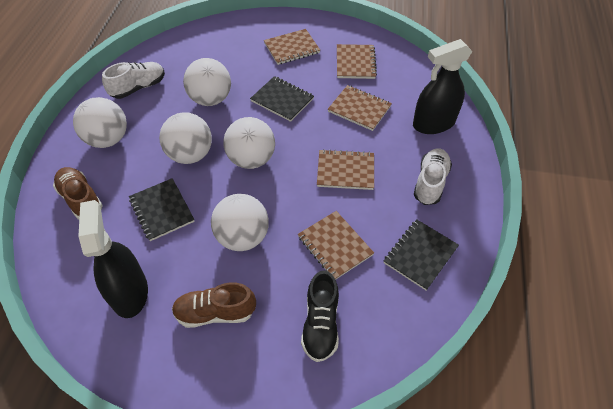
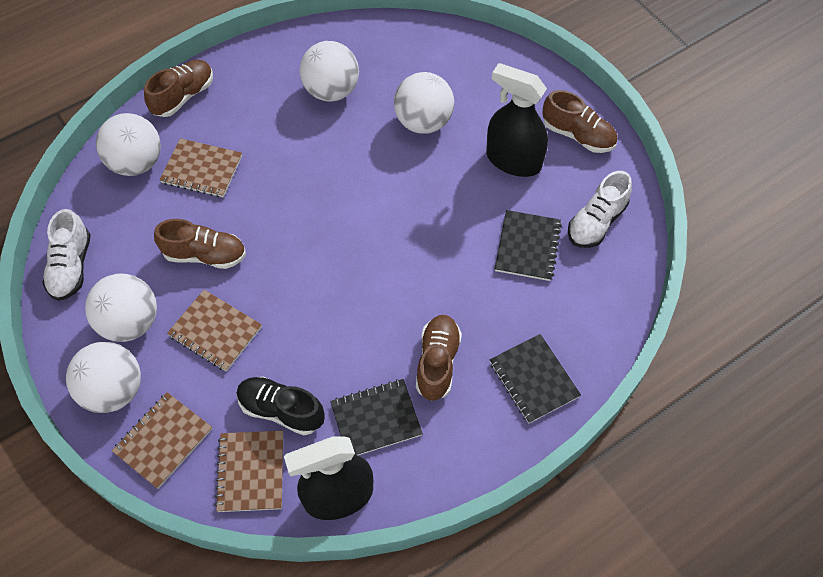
brown notebook: 5 -> 4
brown shoe: 2 -> 4

